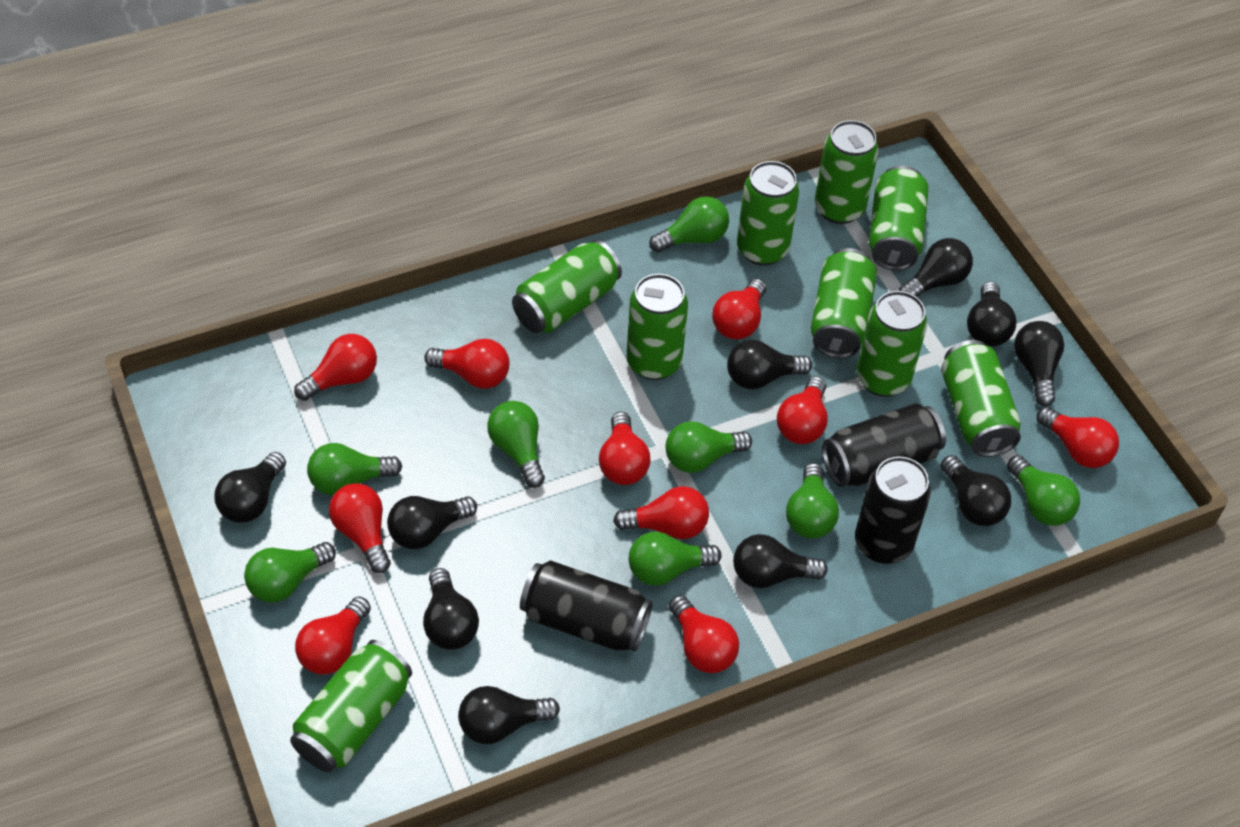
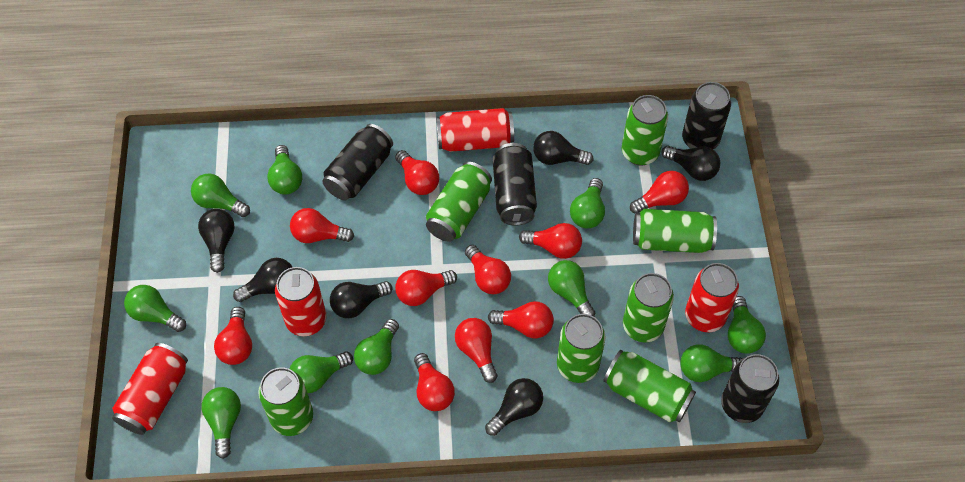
black can: 3 -> 4
black light bulb: 10 -> 6
green can: 9 -> 7
green light bulb: 8 -> 10
red can: 0 -> 4

